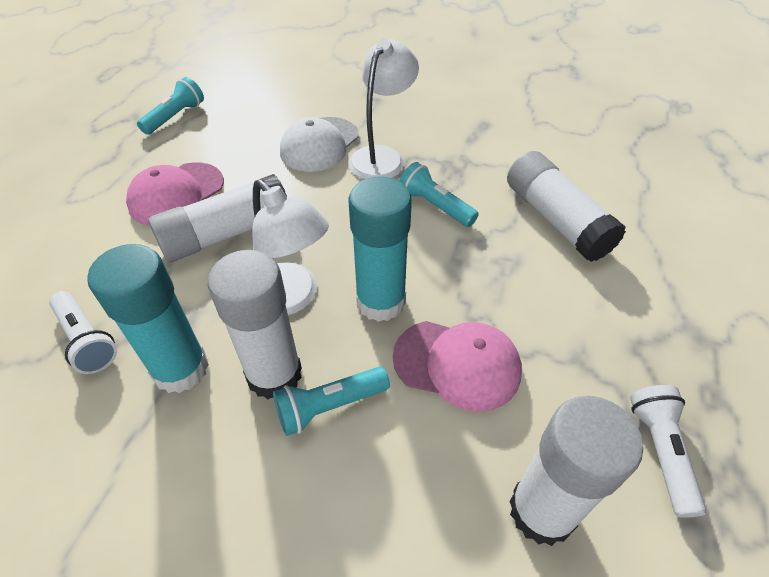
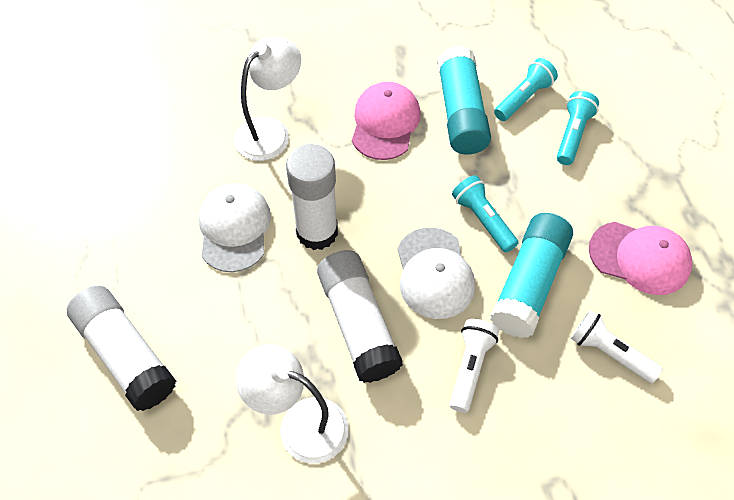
white cap: 1 -> 2
white glue stick: 4 -> 3

